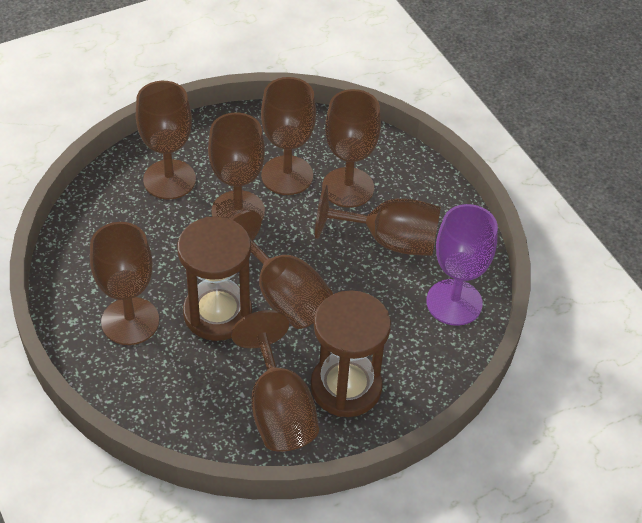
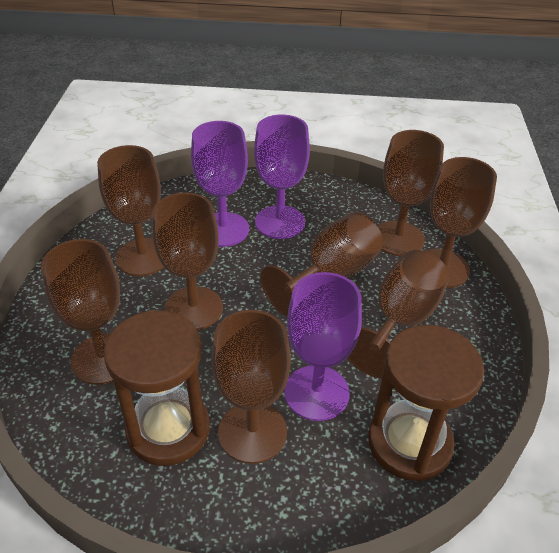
purple goblet: 1 -> 3

